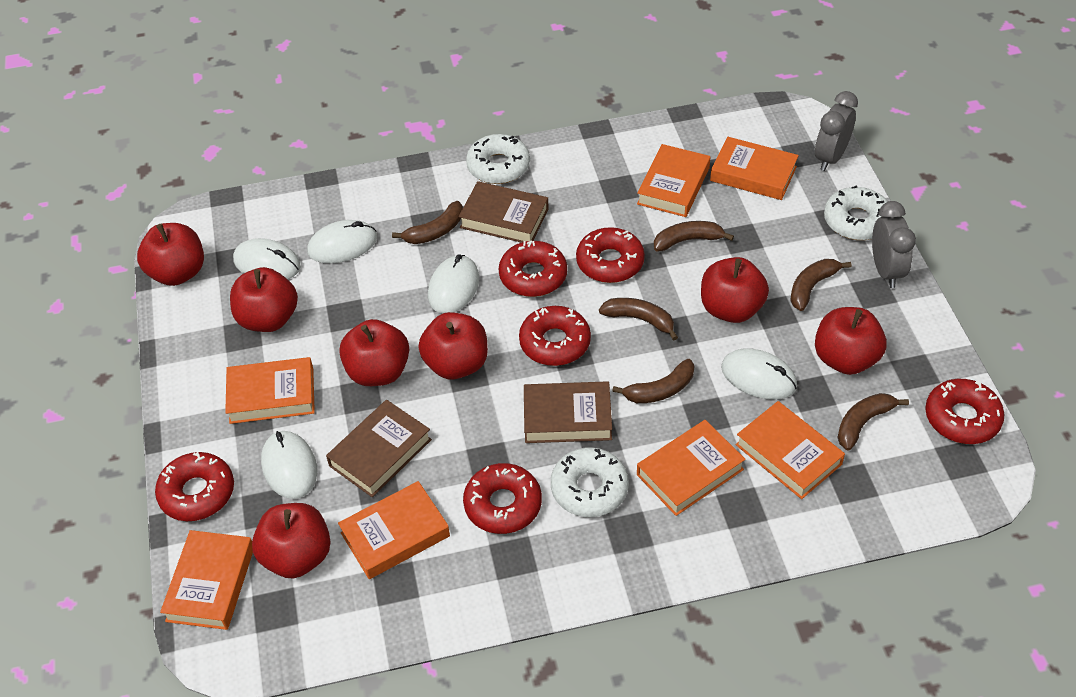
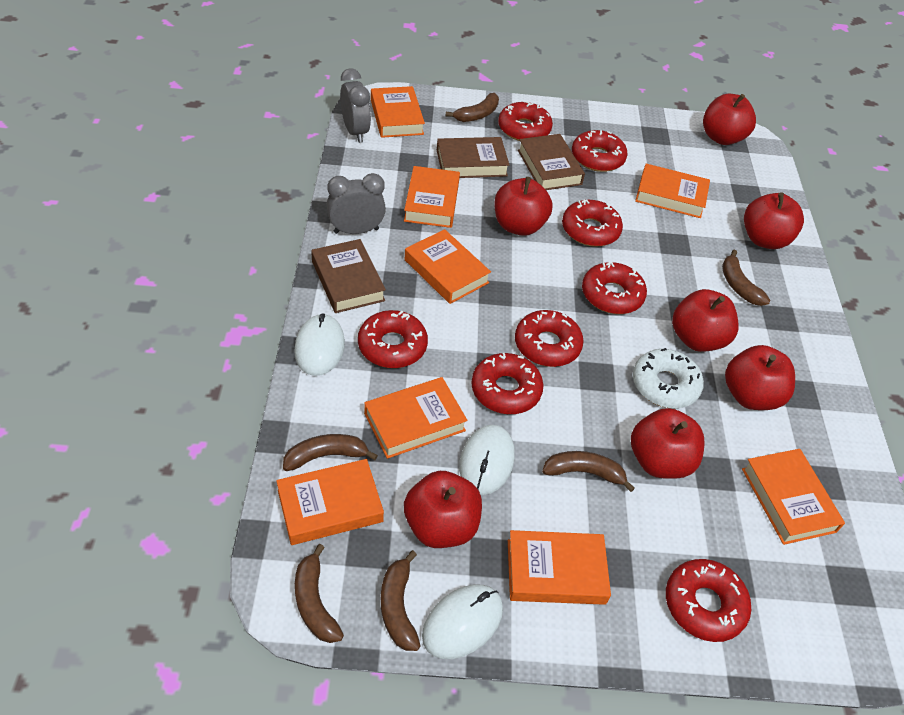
orange book: 7 -> 8
red donut: 6 -> 8
white donut: 3 -> 1
white mouse: 5 -> 3

